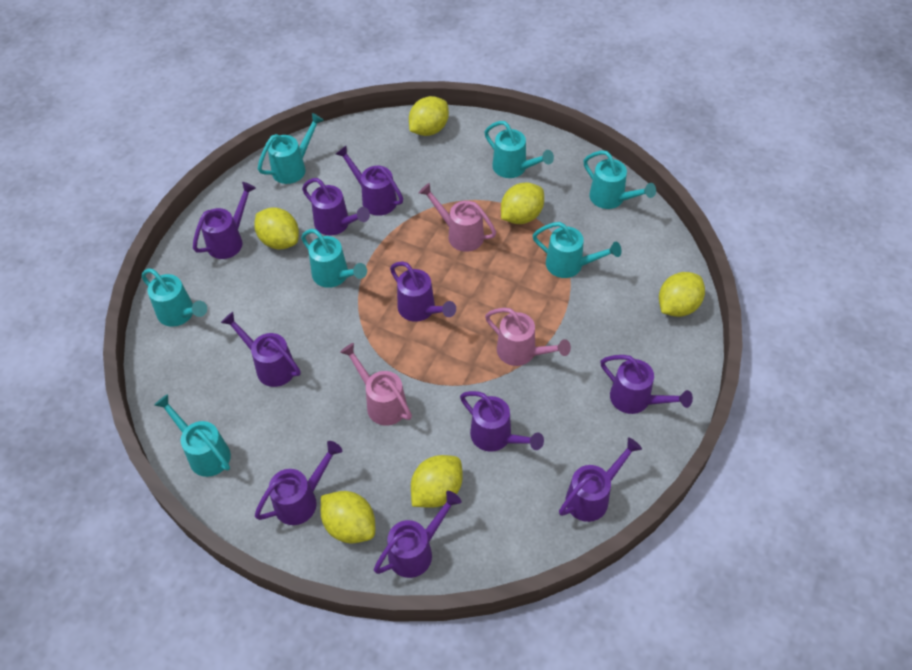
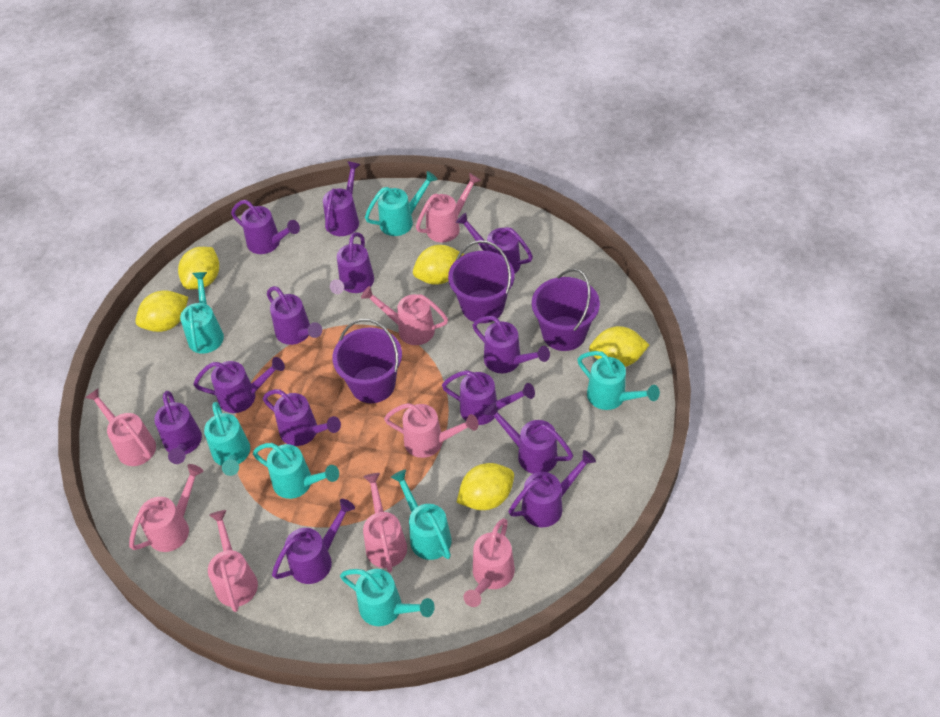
pink watering can: 3 -> 8
purple bucket: 0 -> 3
purple watering can: 10 -> 13
yellow lemon: 6 -> 5

